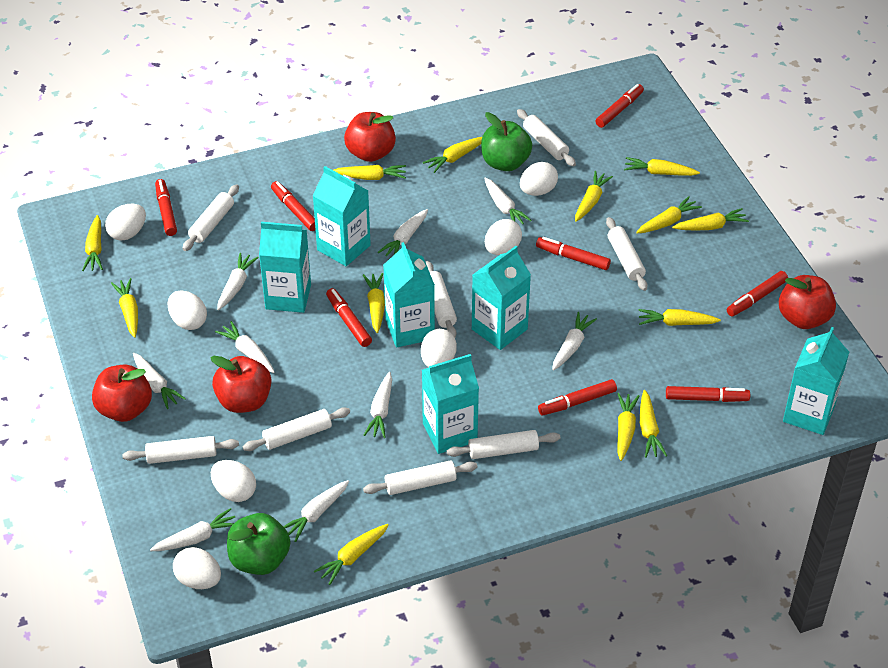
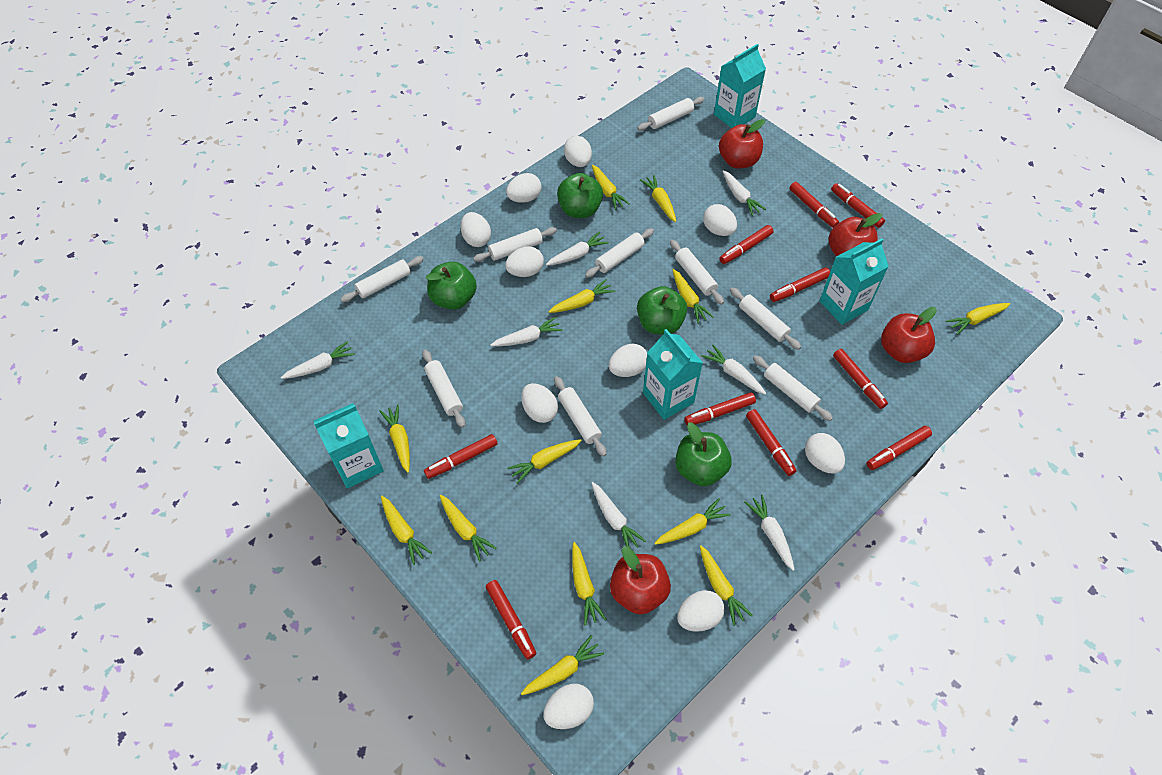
green apple: 2 -> 4
red marker: 8 -> 10
turquoise carton: 6 -> 4
white carrot: 9 -> 7
white egg: 7 -> 10
white rolling pin: 8 -> 9

